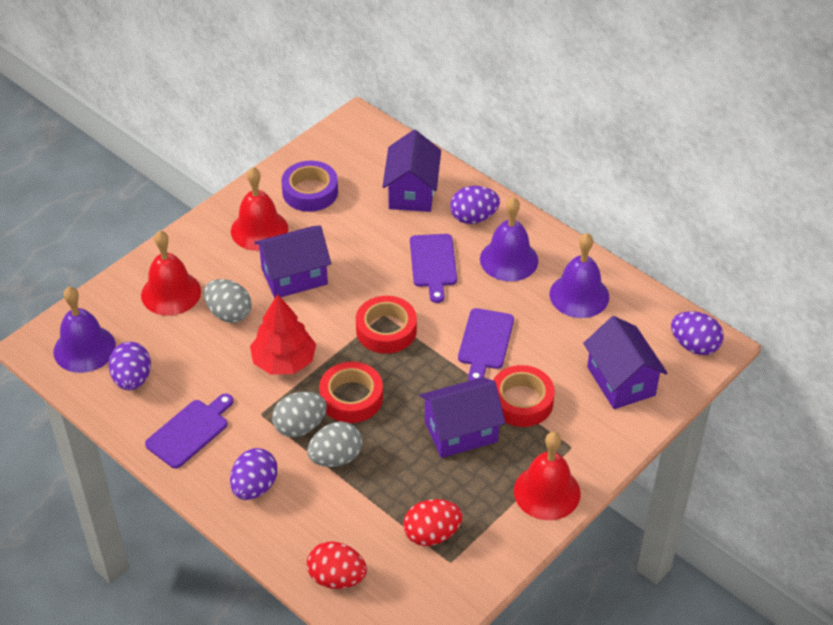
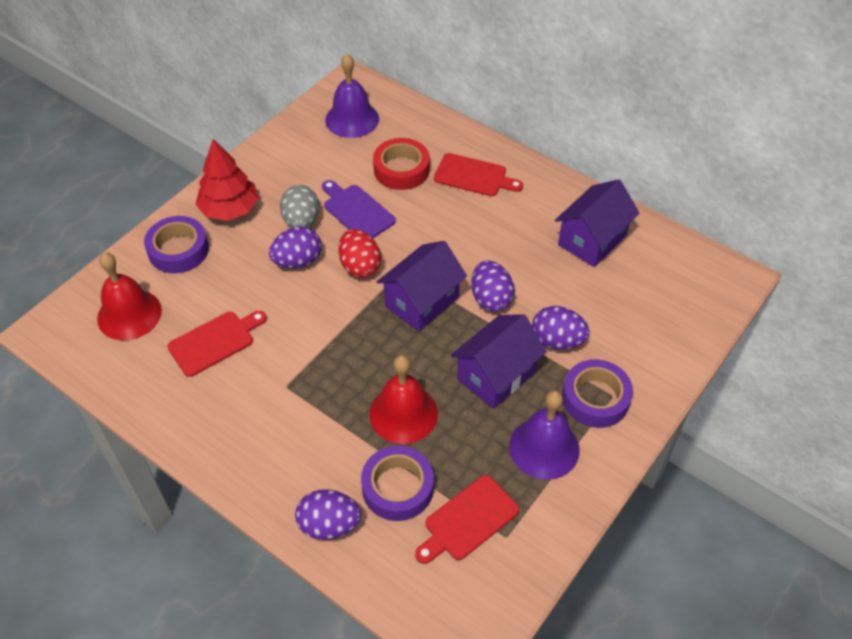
grey egg: 3 -> 1
purple bell: 3 -> 2
purple cutting board: 3 -> 1
purple house: 4 -> 3
purple tape: 1 -> 3
red bell: 3 -> 2
red cutting board: 0 -> 3
red egg: 2 -> 1
red tape: 3 -> 1

